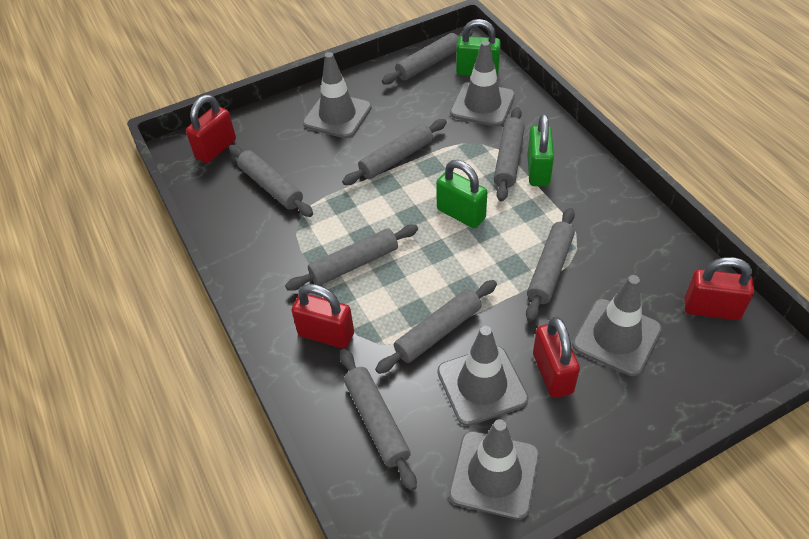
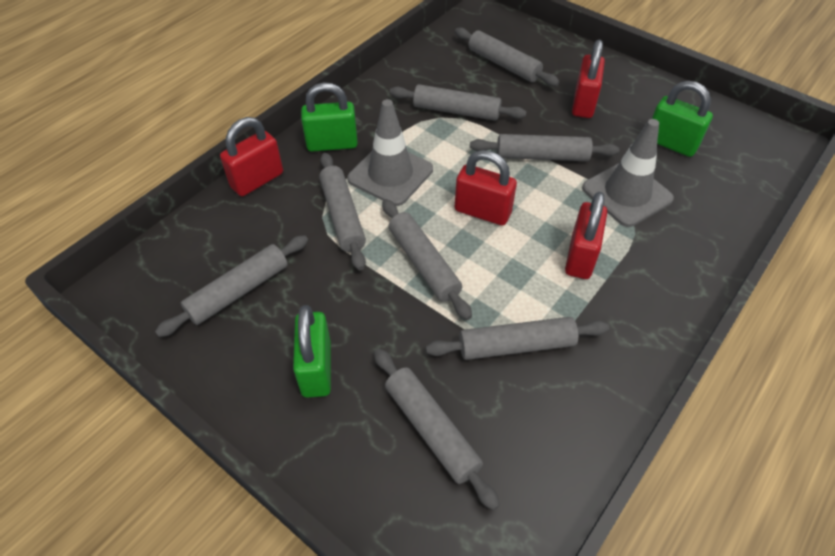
grey traffic cone: 5 -> 2

